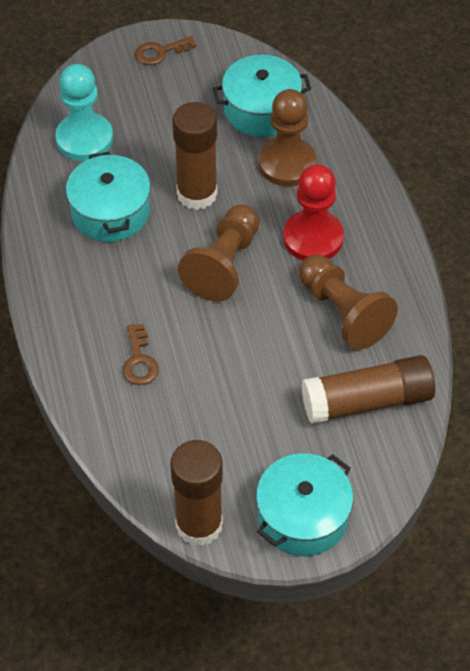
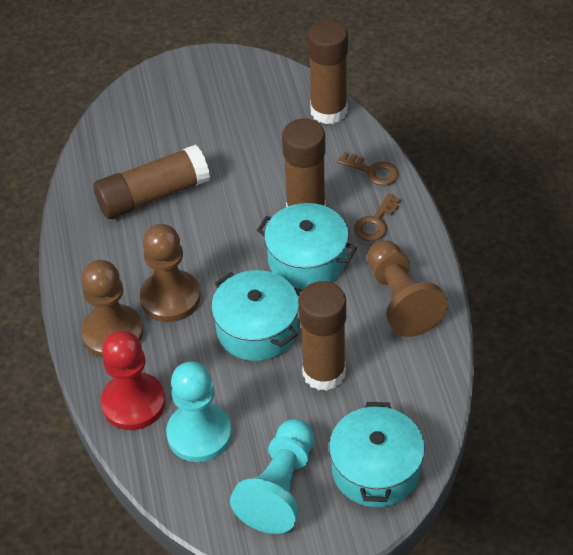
brown glue stick: 3 -> 4
turquoise pawn: 1 -> 2

